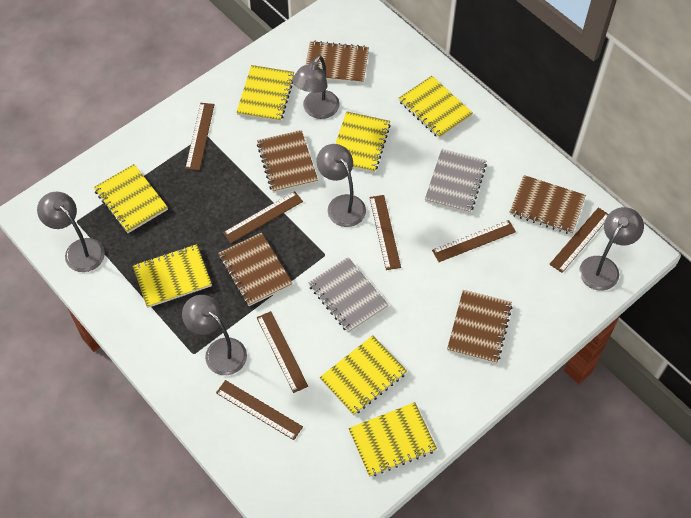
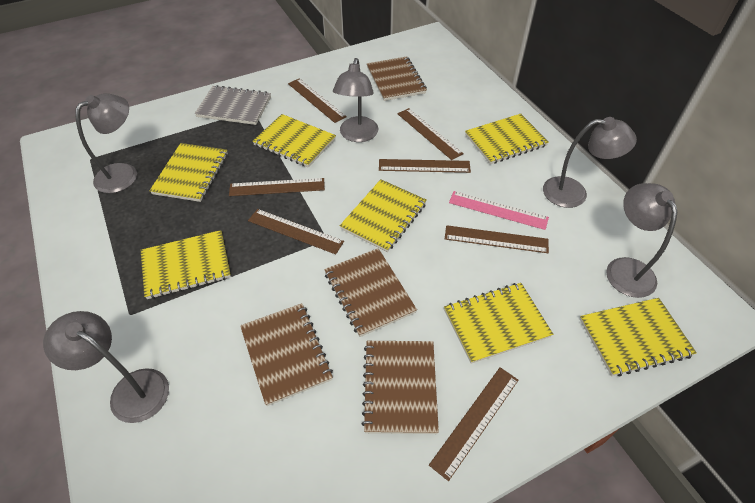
brown notebook: 5 -> 4
grey notebook: 2 -> 1
pink ruler: 0 -> 1

